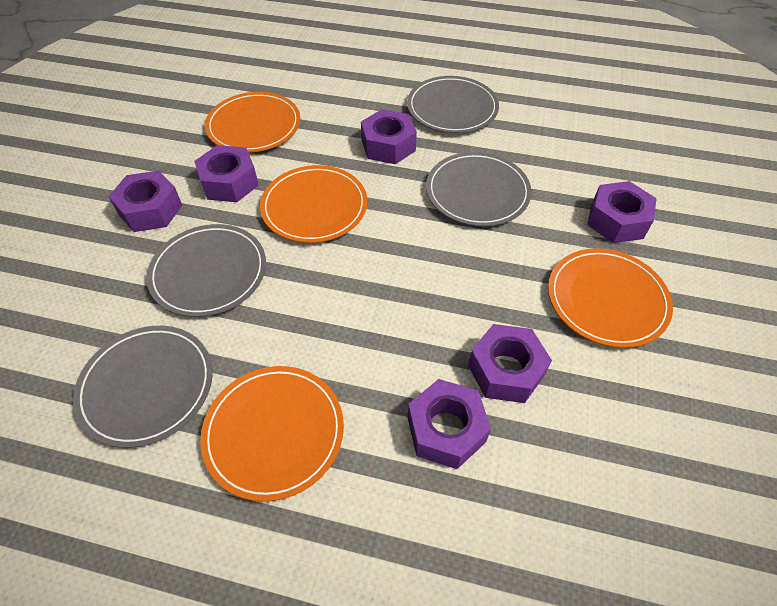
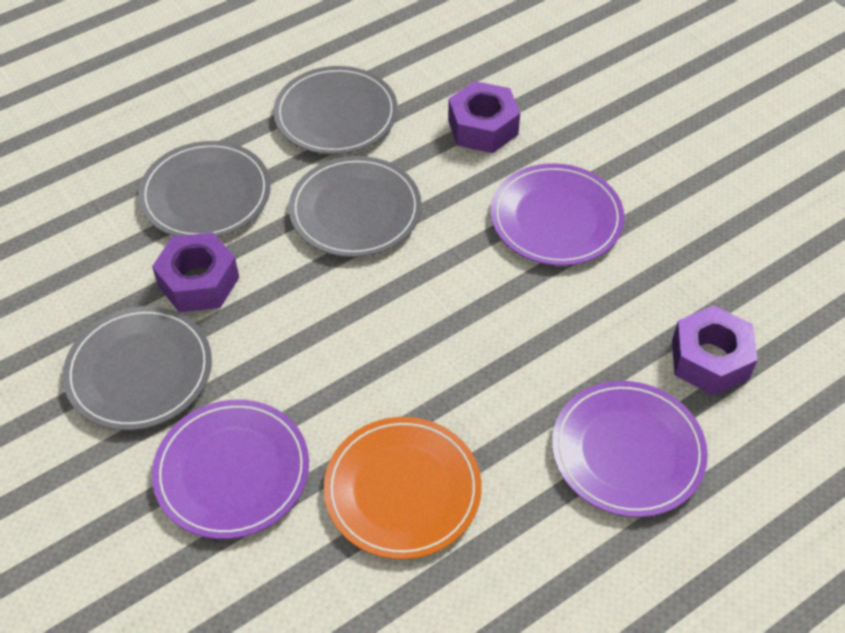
orange plate: 4 -> 1
purple nut: 6 -> 3
purple plate: 0 -> 3

